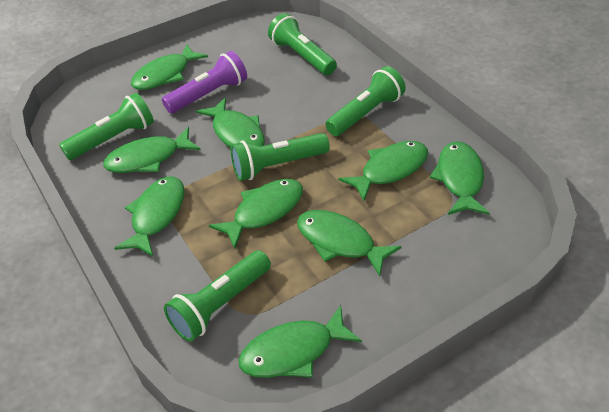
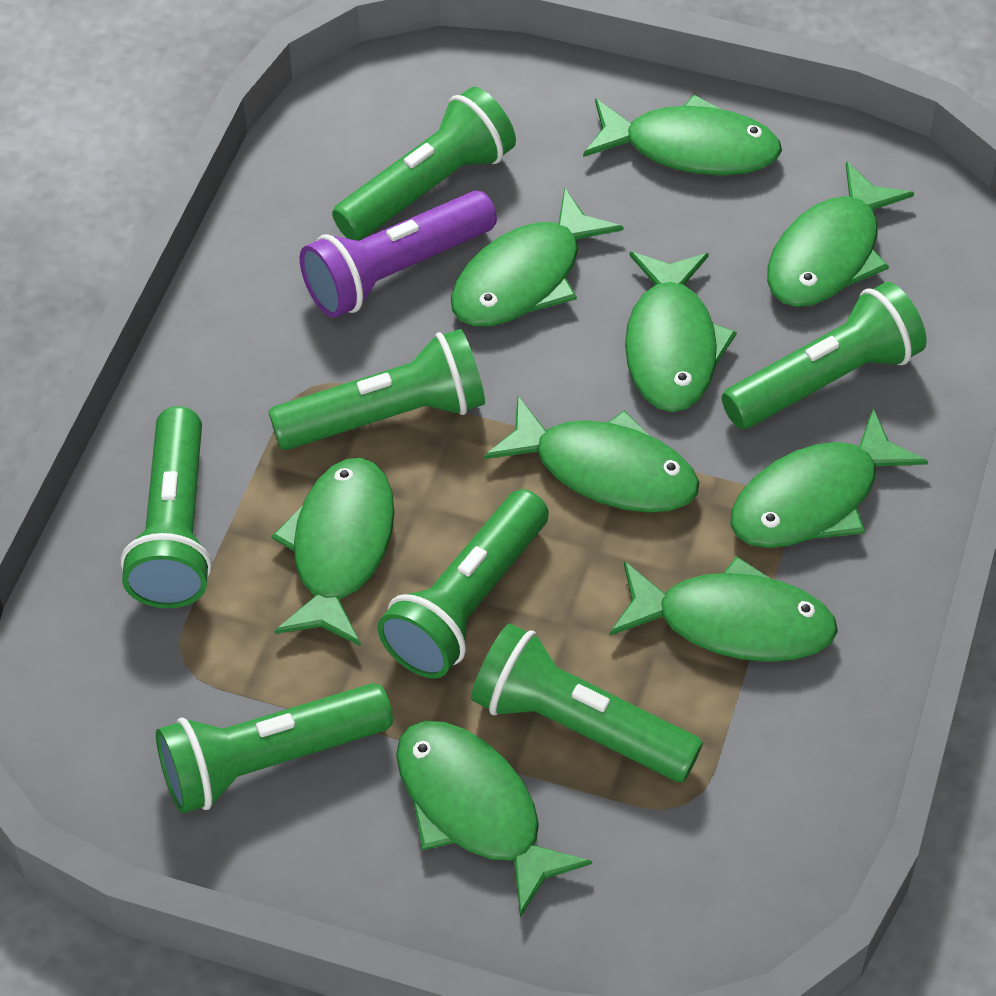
green flashlight: 5 -> 7

